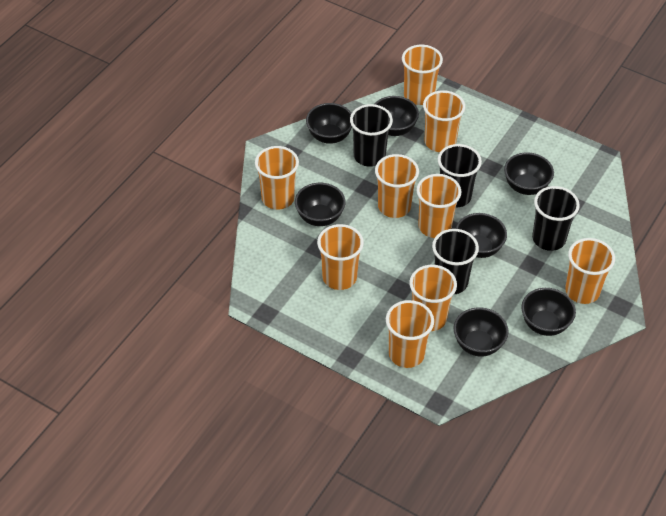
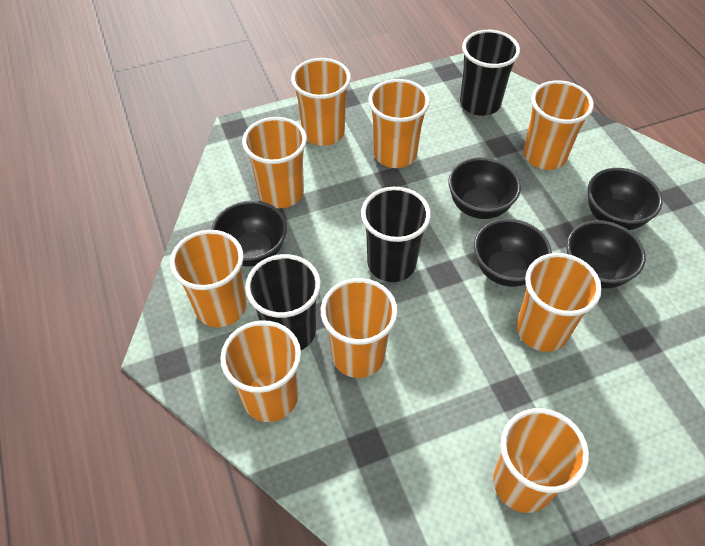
black bowl: 7 -> 5
black cup: 4 -> 3

